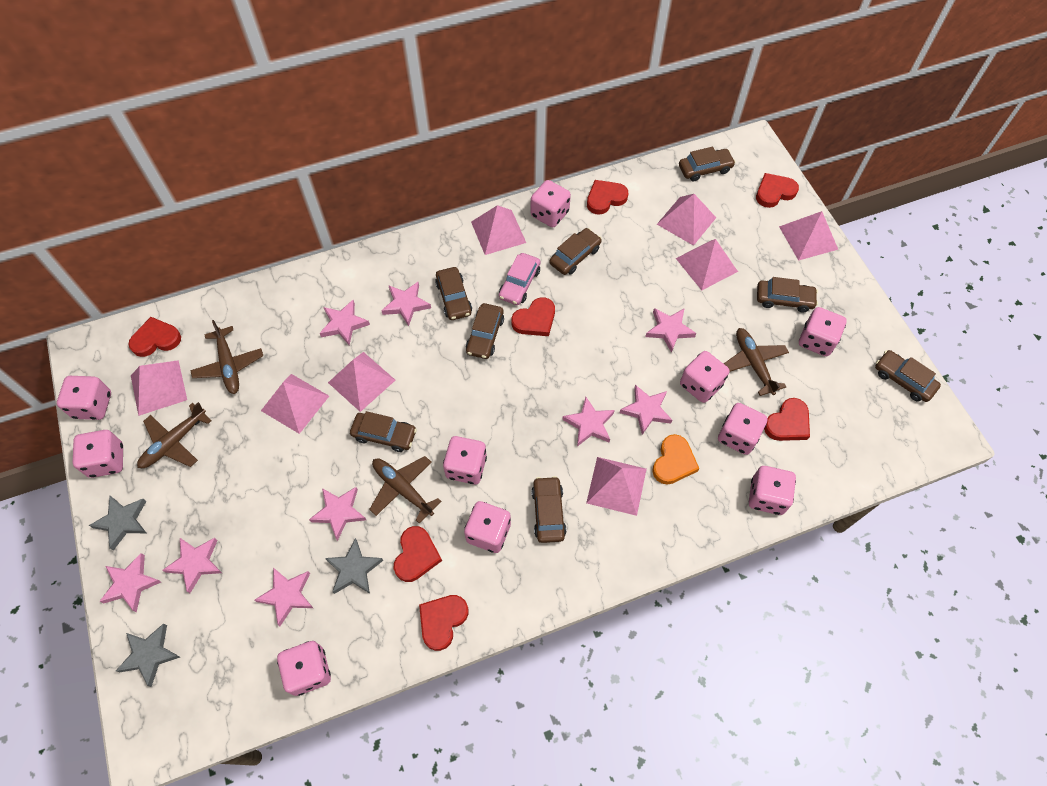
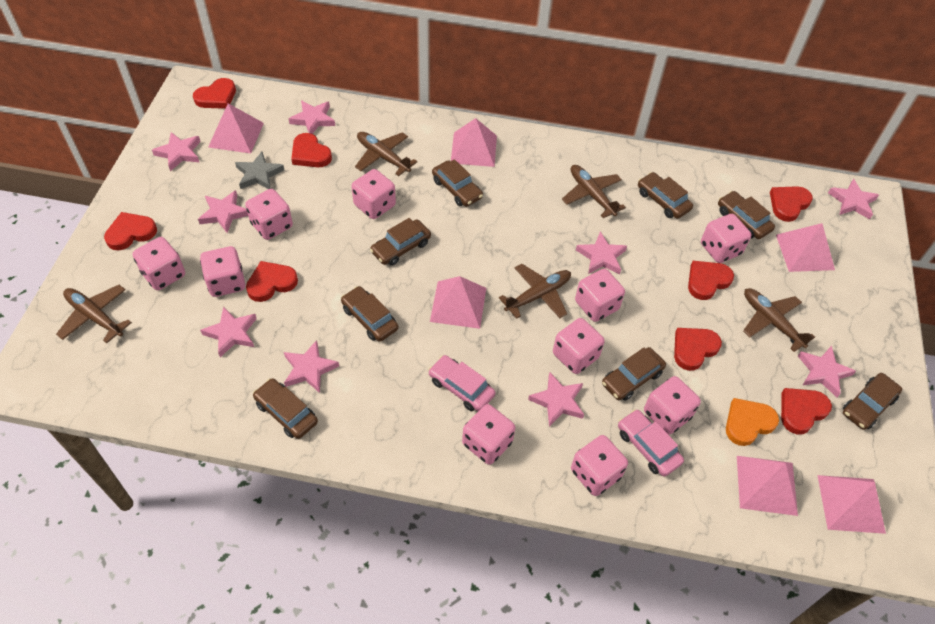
brown plane: 4 -> 5
grey star: 3 -> 1
pink car: 1 -> 2
pink pyramid: 8 -> 6
red heart: 7 -> 8

